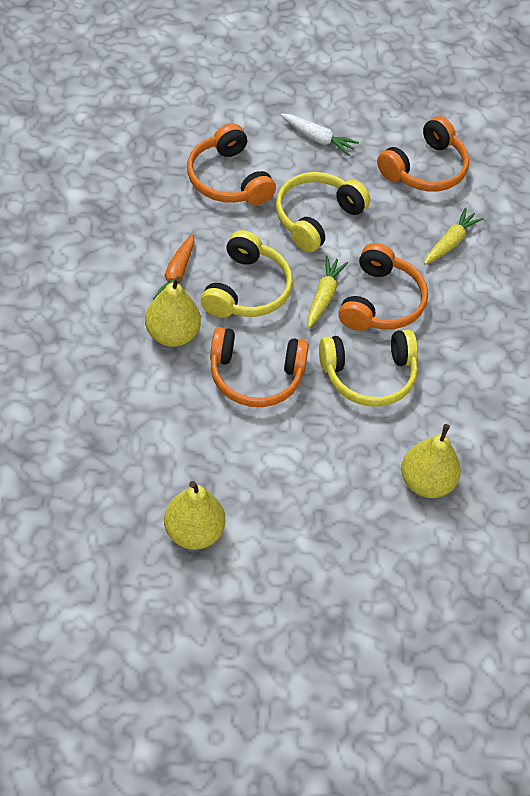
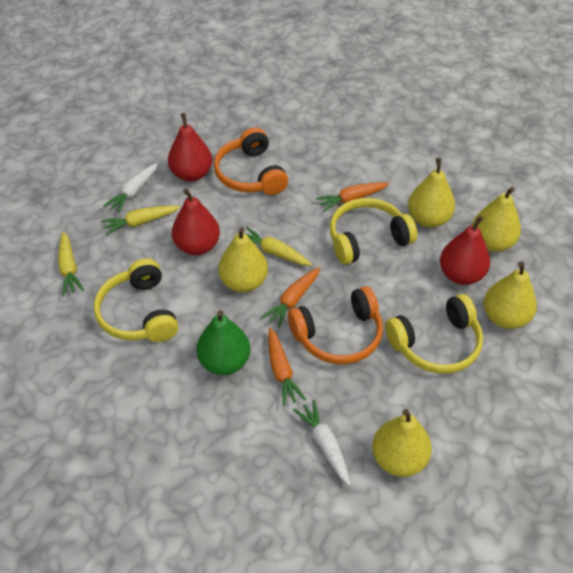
green pear: 0 -> 1
orange carrot: 1 -> 3
orange headphones: 4 -> 2
red pear: 0 -> 3
white carrot: 1 -> 2
yellow carrot: 2 -> 3
yellow pear: 3 -> 5

